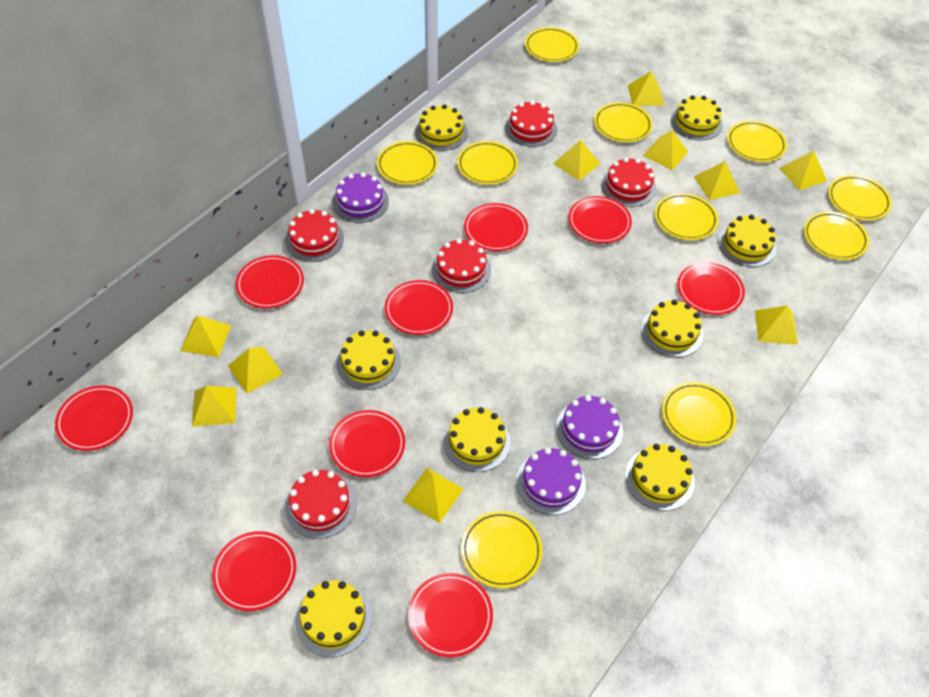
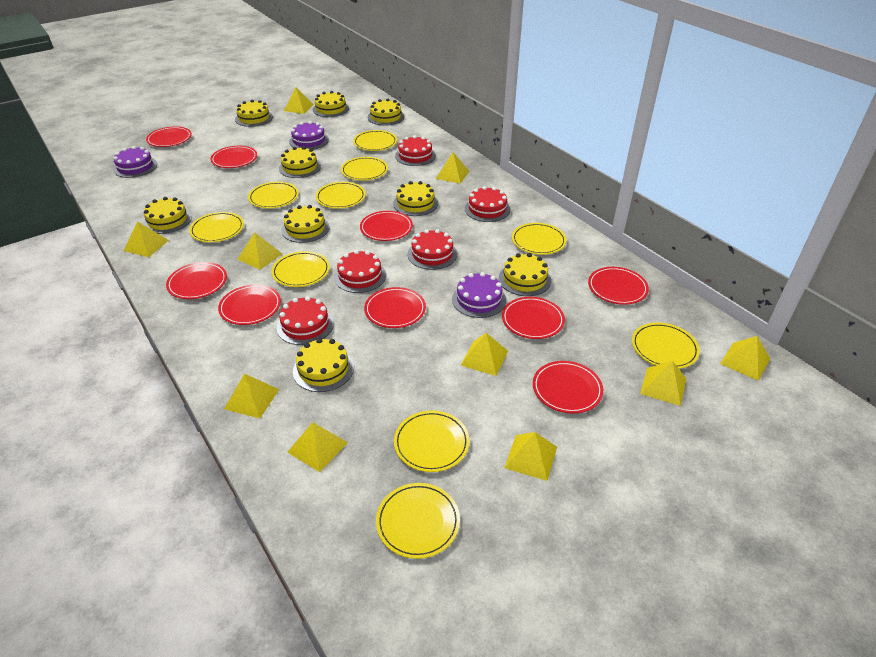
yellow cake: 8 -> 9

